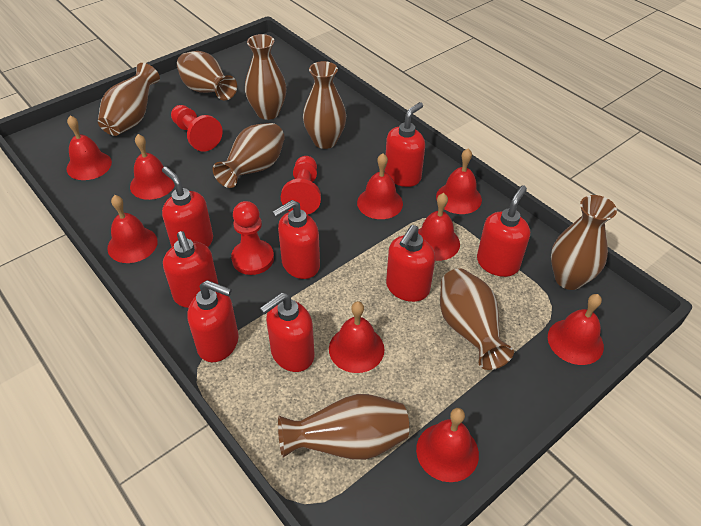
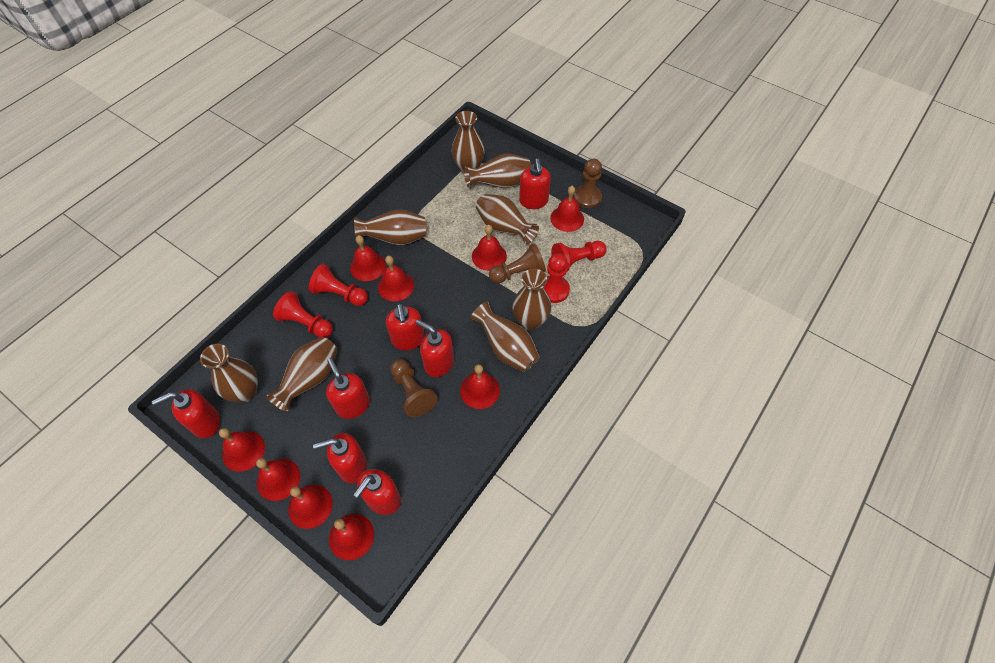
brown pawn: 0 -> 3
red pawn: 3 -> 4
red soap dispenser: 8 -> 7

